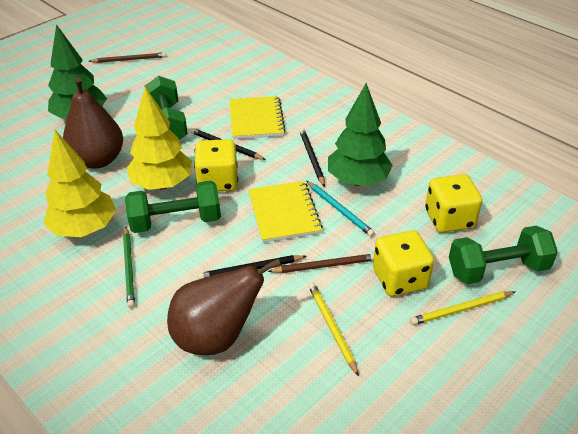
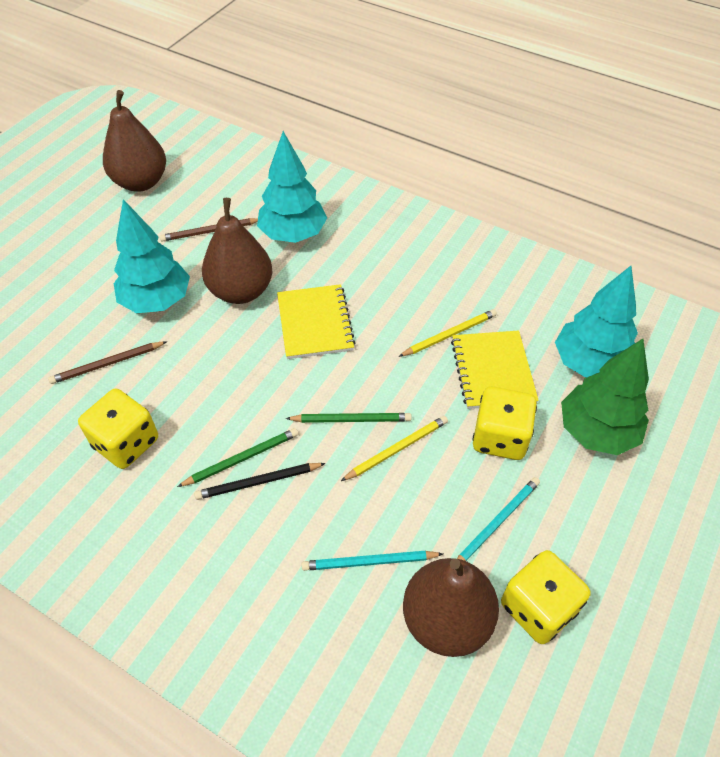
black pencil: 3 -> 1
brown pear: 2 -> 3
green dumbbell: 3 -> 0
green pencil: 1 -> 2
green tree: 2 -> 1
turquoise pencil: 1 -> 2
turquoise tree: 0 -> 3
yellow tree: 2 -> 0

